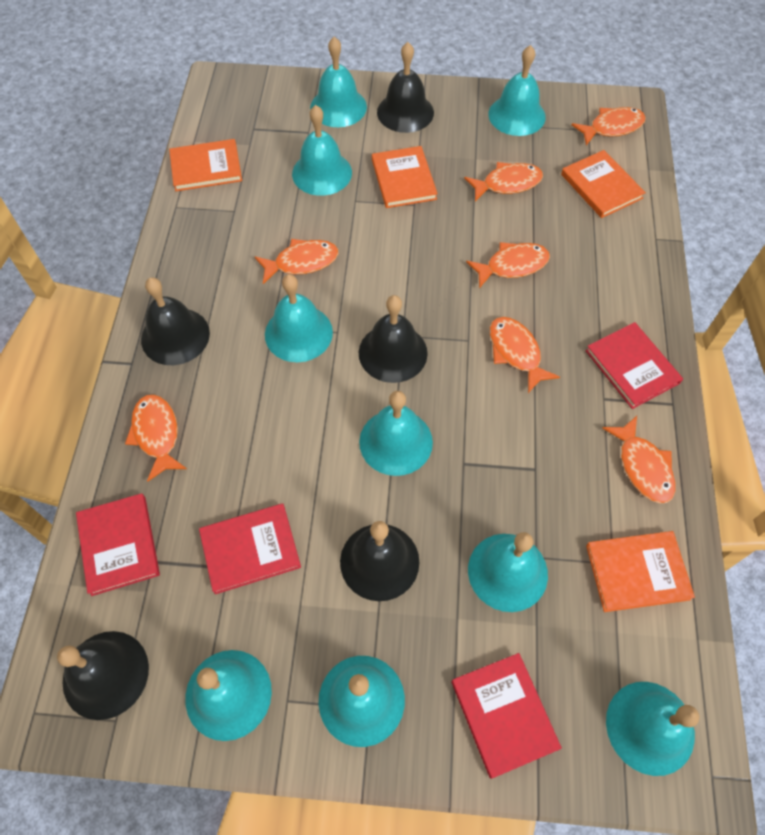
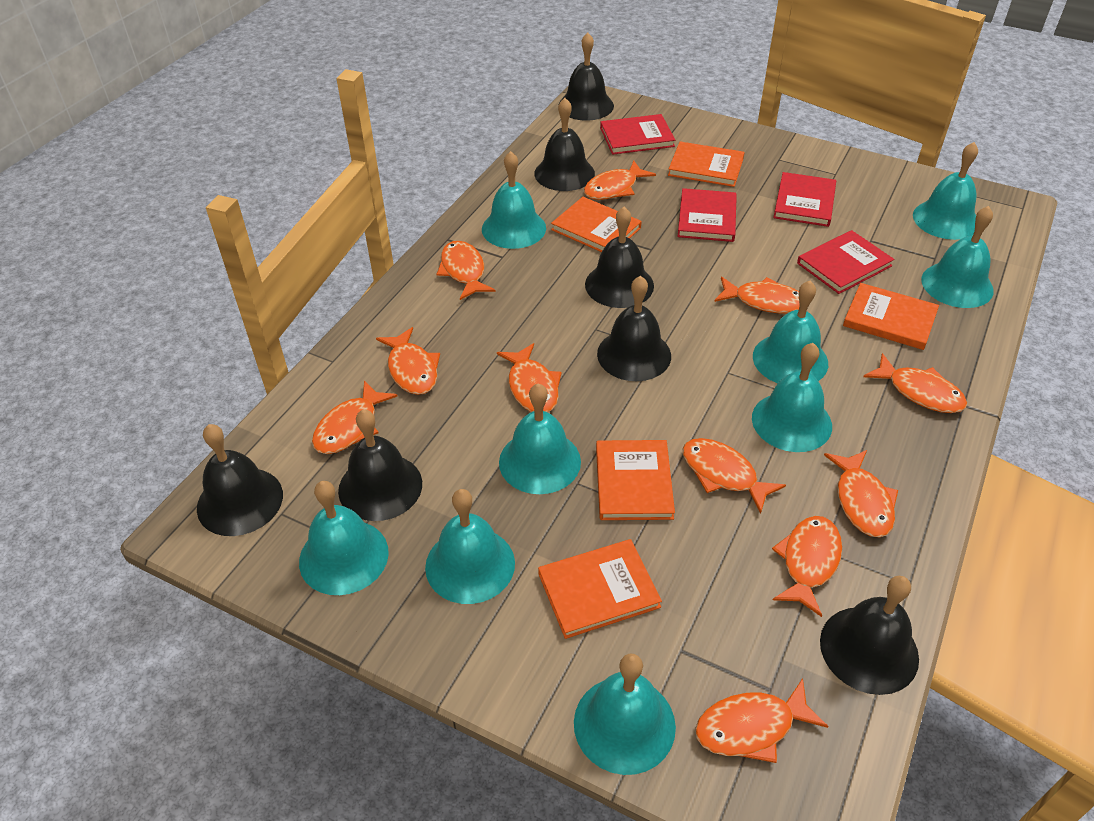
black bell: 5 -> 7
orange book: 4 -> 5
orange fish: 7 -> 11

